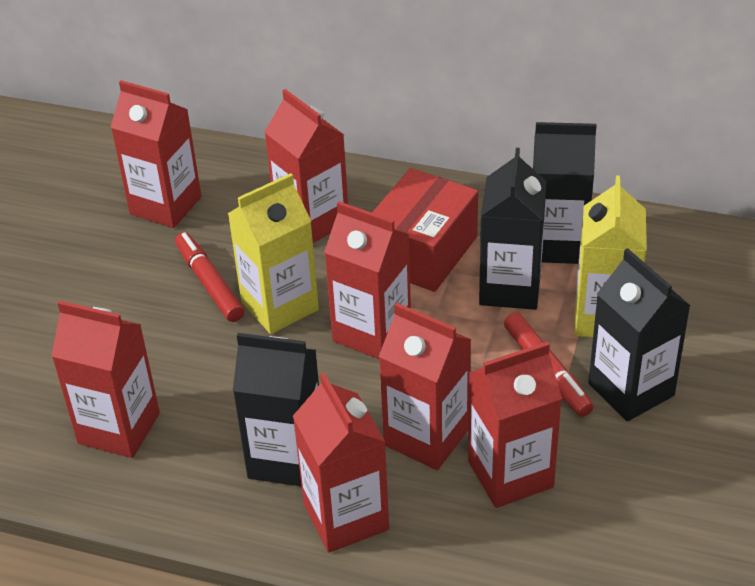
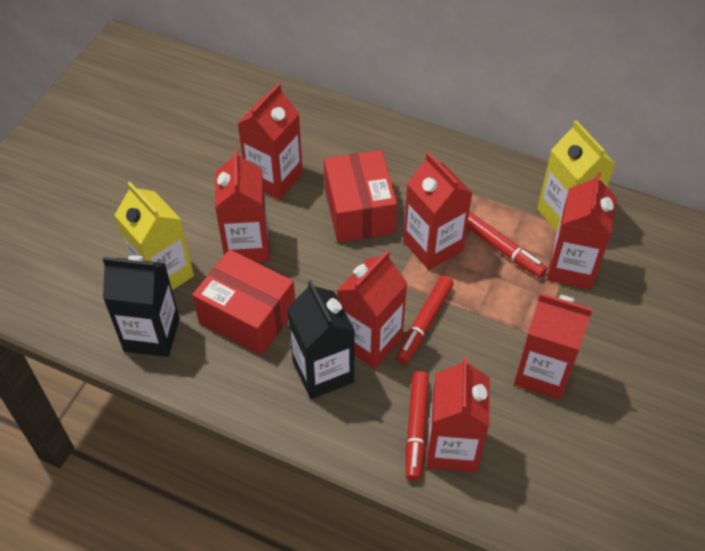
black carton: 4 -> 2
red box: 1 -> 2
red marker: 2 -> 3

